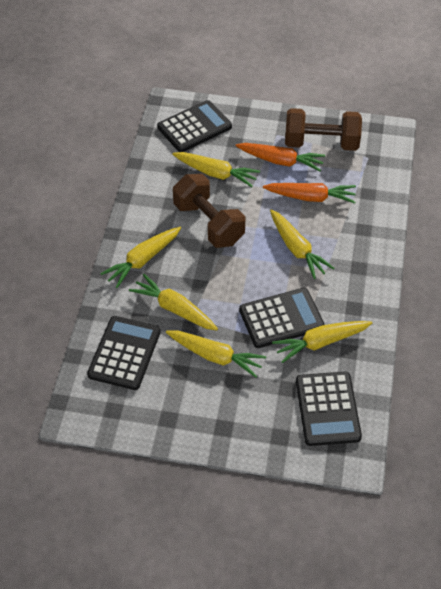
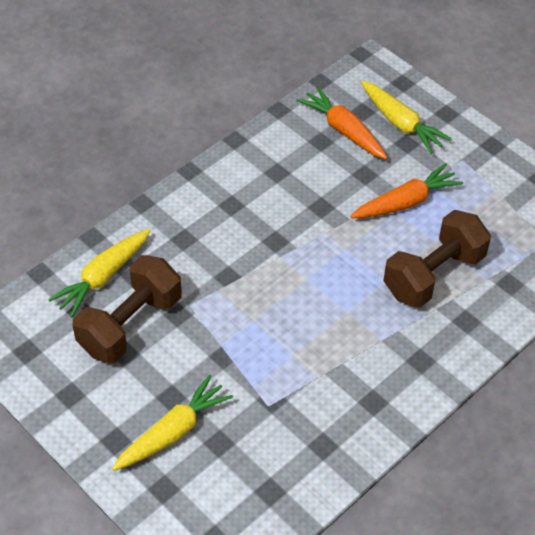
black calculator: 4 -> 0
yellow carrot: 6 -> 3

